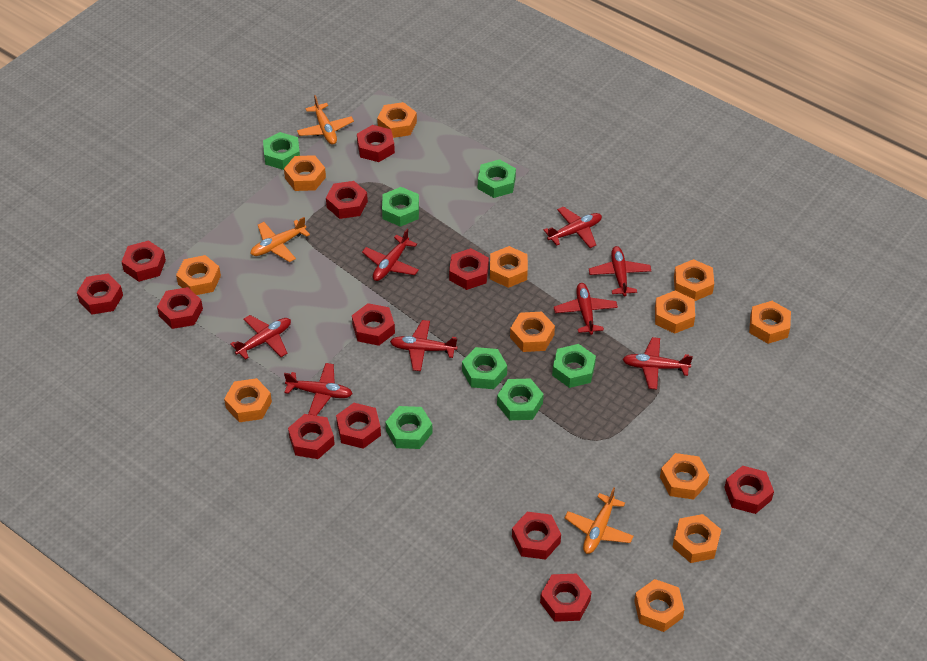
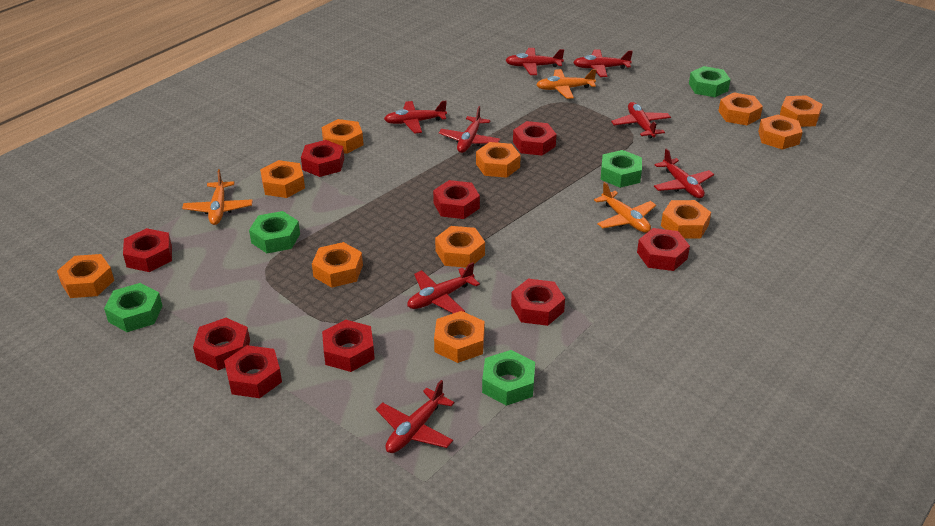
green nut: 7 -> 5
orange nut: 12 -> 11
red nut: 12 -> 9

